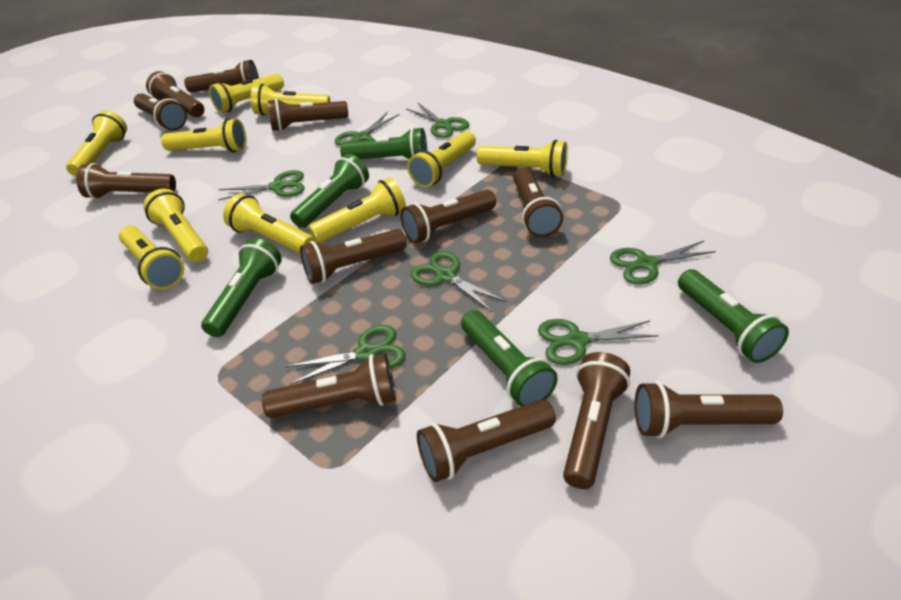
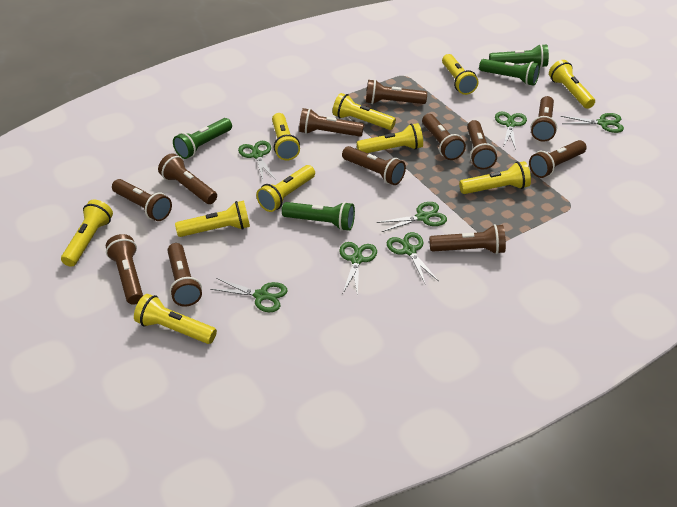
green flashlight: 5 -> 4

